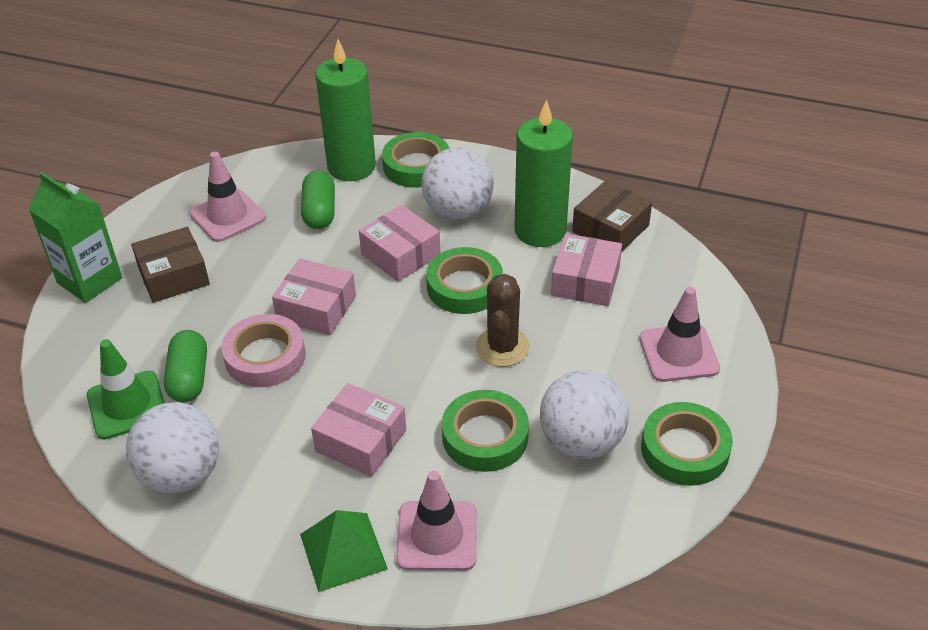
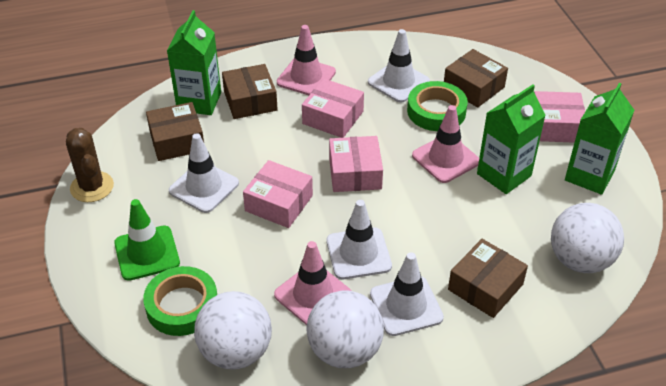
brown box: 2 -> 4
green candle: 2 -> 0
green capsule: 2 -> 0
green carton: 1 -> 3
green pyramid: 1 -> 0
green tape: 4 -> 2
pink tape: 1 -> 0
white traffic cone: 0 -> 4

